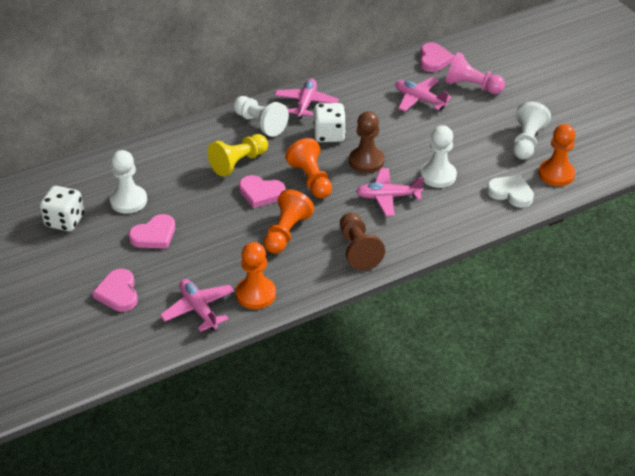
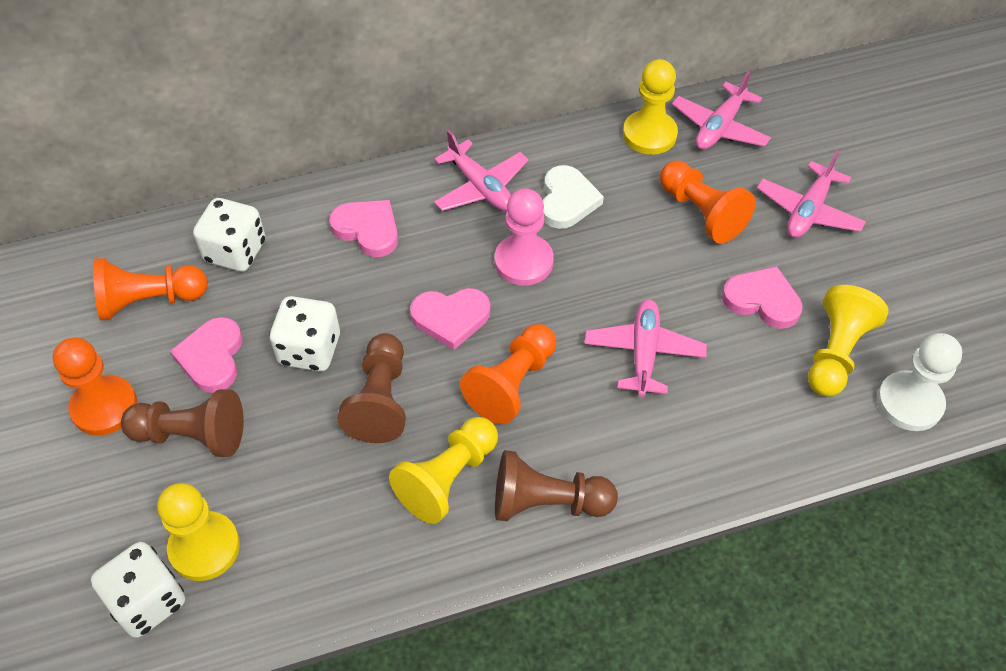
brown pawn: 2 -> 3
white dice: 2 -> 3
white pawn: 4 -> 1
yellow pawn: 1 -> 4

